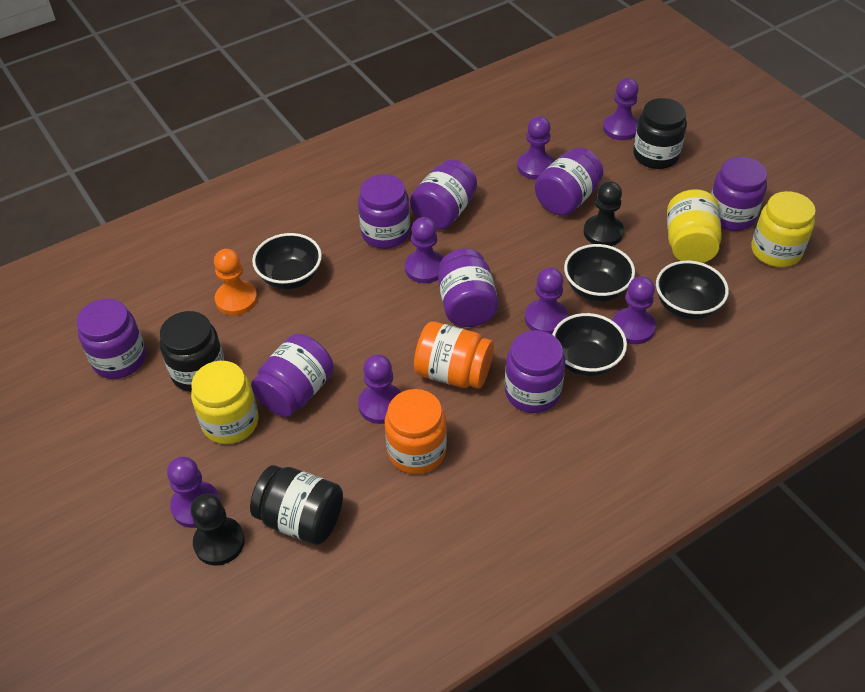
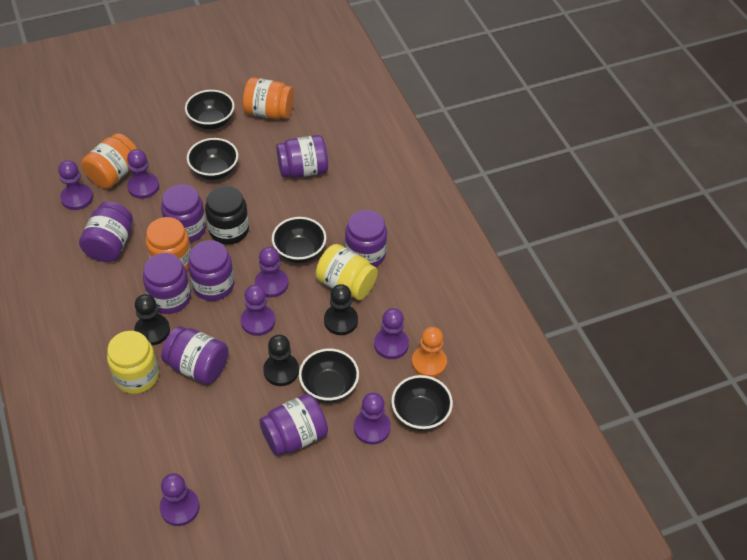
black bowl: 4 -> 5
black jar: 3 -> 1
black pawn: 2 -> 3
orange jar: 2 -> 3
yellow jar: 3 -> 2

